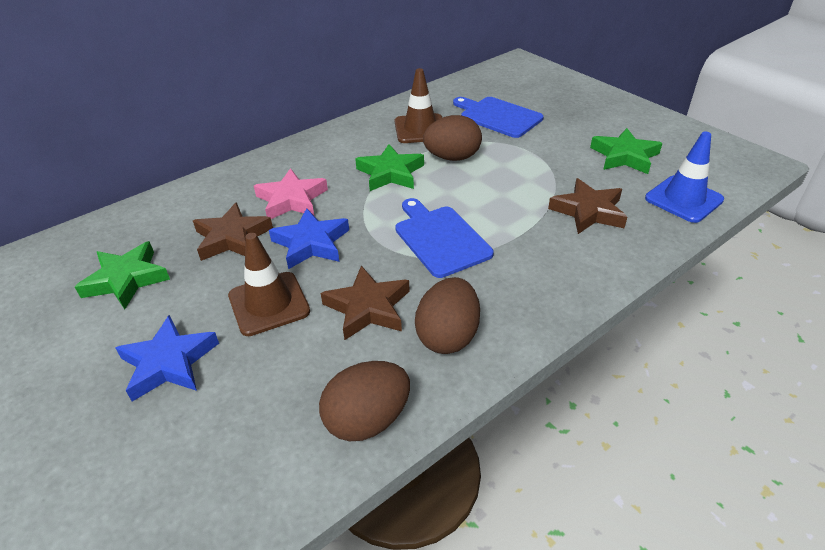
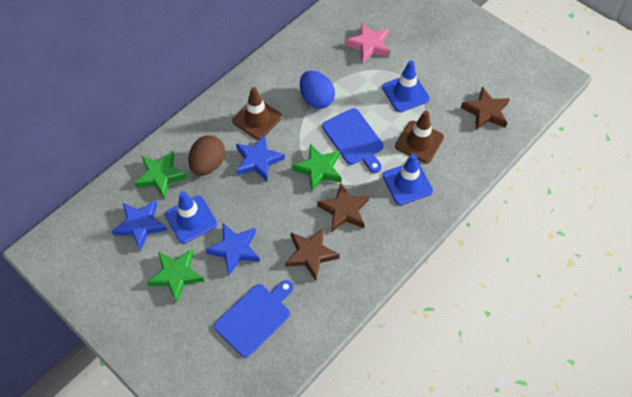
blue egg: 0 -> 1
blue star: 2 -> 3
blue traffic cone: 1 -> 3
brown egg: 3 -> 1

